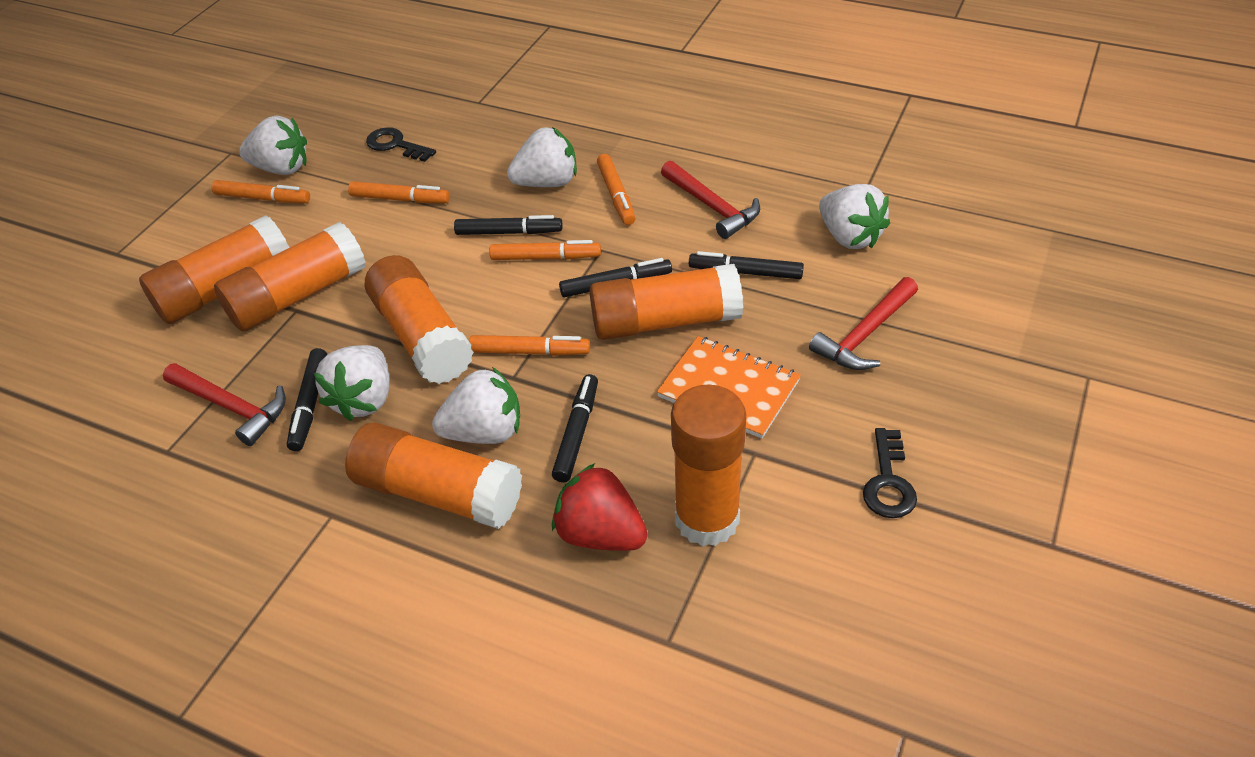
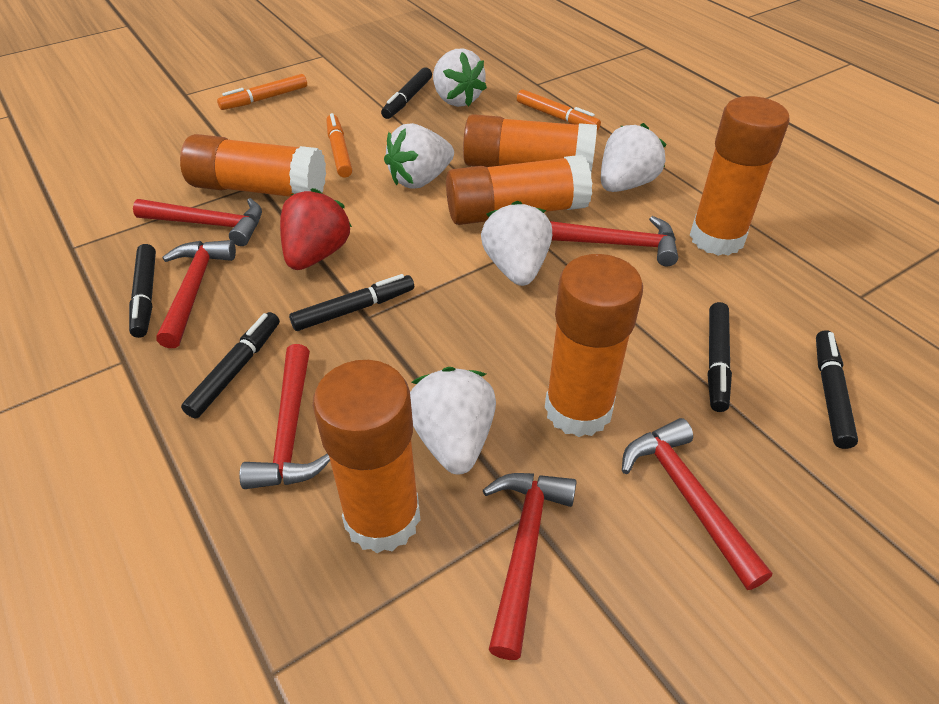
black key: 2 -> 0
black marker: 5 -> 6
orange marker: 5 -> 3
orange notebook: 1 -> 0
red hammer: 3 -> 6

